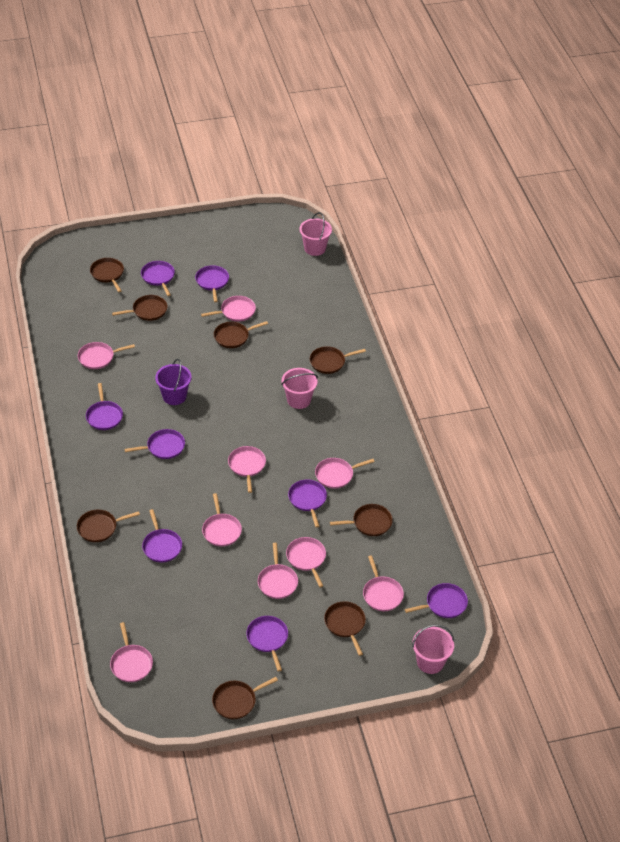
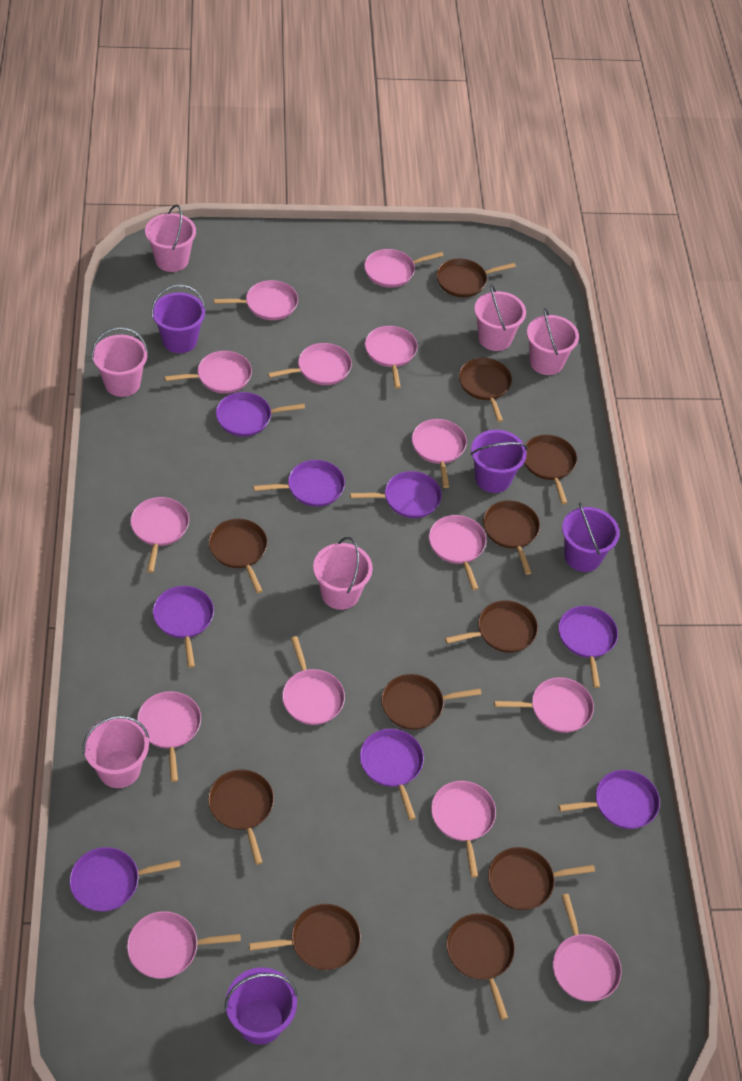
brown pan: 8 -> 11
pink bucket: 3 -> 6
pink pan: 9 -> 14
purple bucket: 1 -> 4

